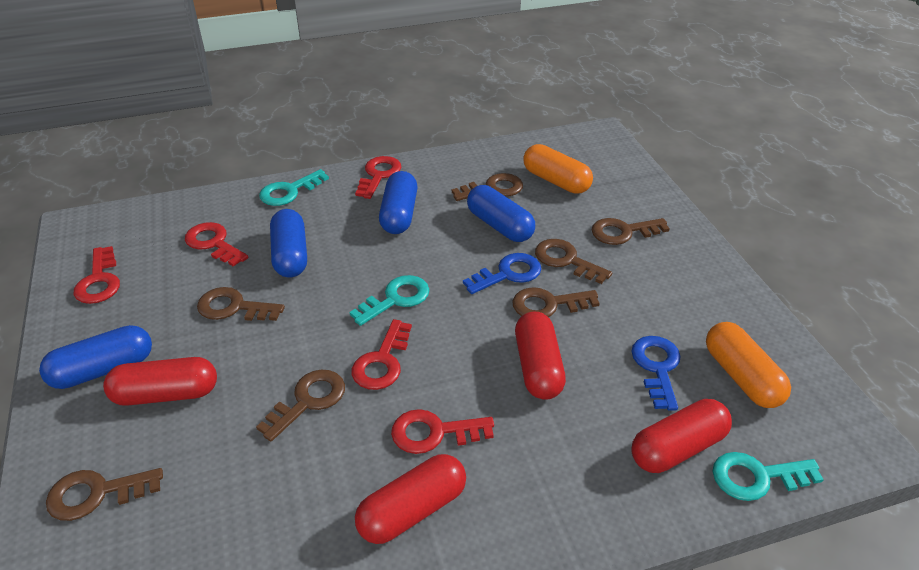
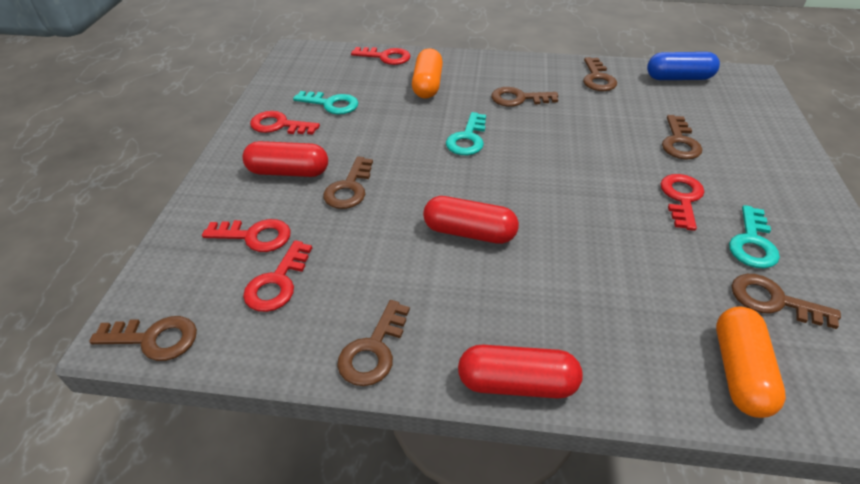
blue capsule: 4 -> 1
blue key: 2 -> 0
red capsule: 4 -> 3

